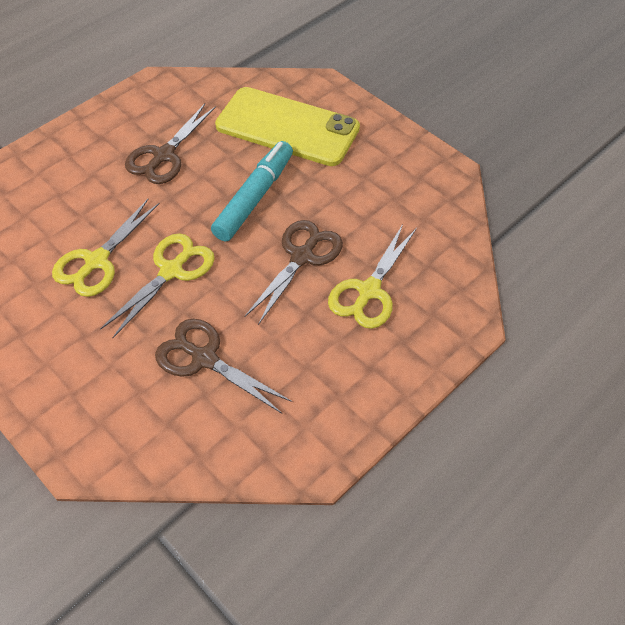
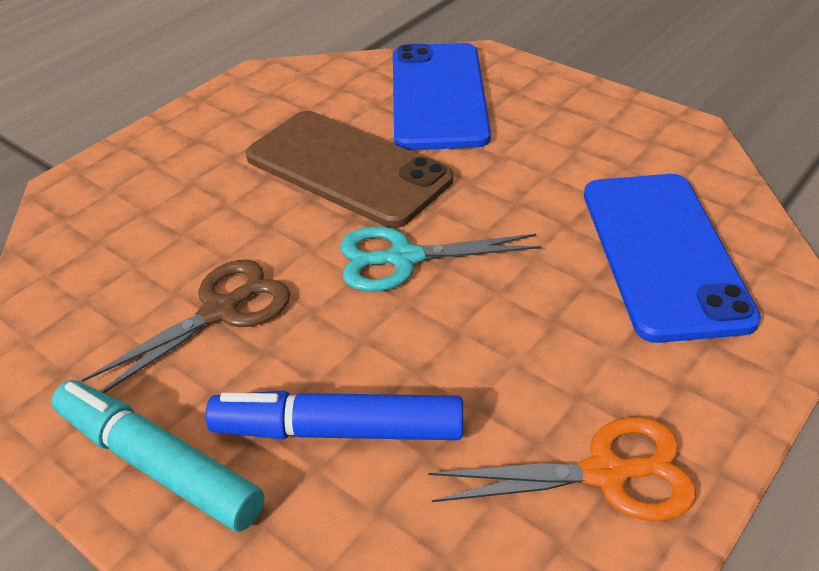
blue marker: 0 -> 1
blue phone: 0 -> 2
brown phone: 0 -> 1
brown scissors: 3 -> 1
orange scissors: 0 -> 1
turquoise scissors: 0 -> 1
yellow phone: 1 -> 0
yellow scissors: 3 -> 0

